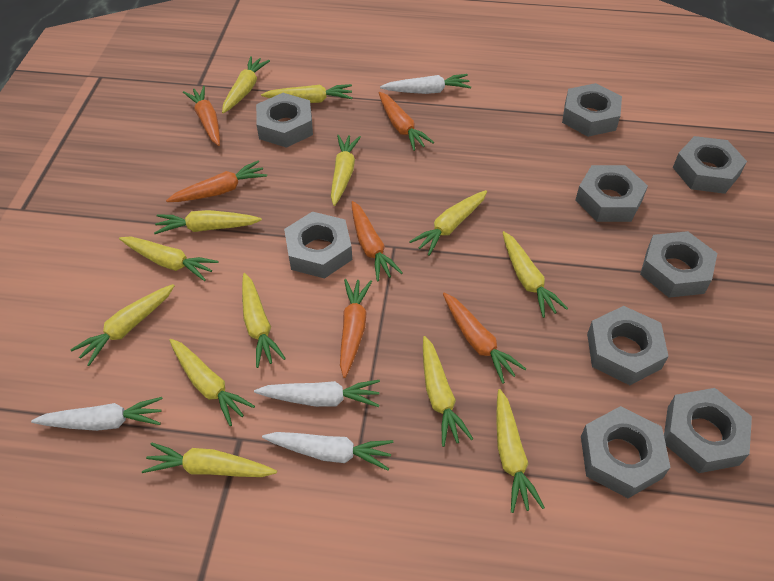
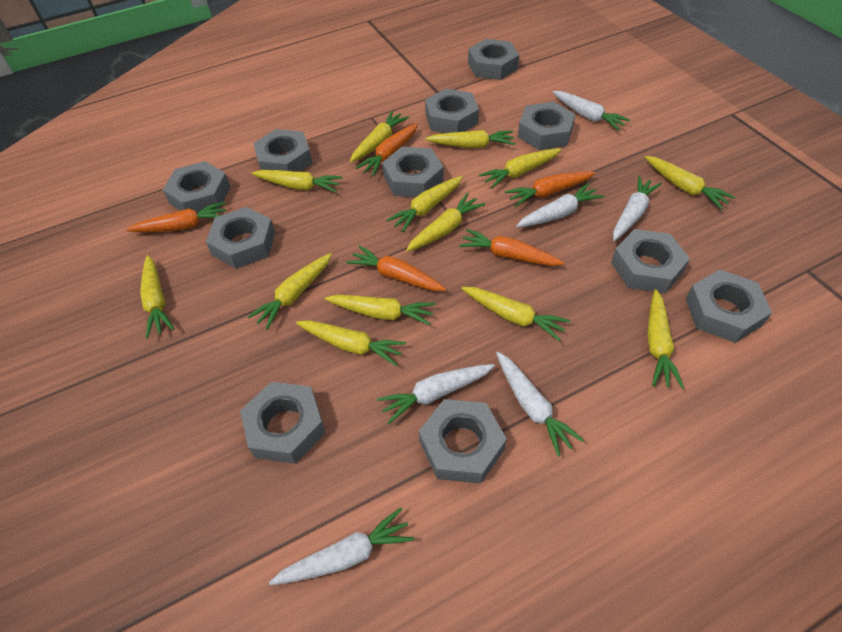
grey nut: 9 -> 11
orange carrot: 6 -> 5
white carrot: 4 -> 6

